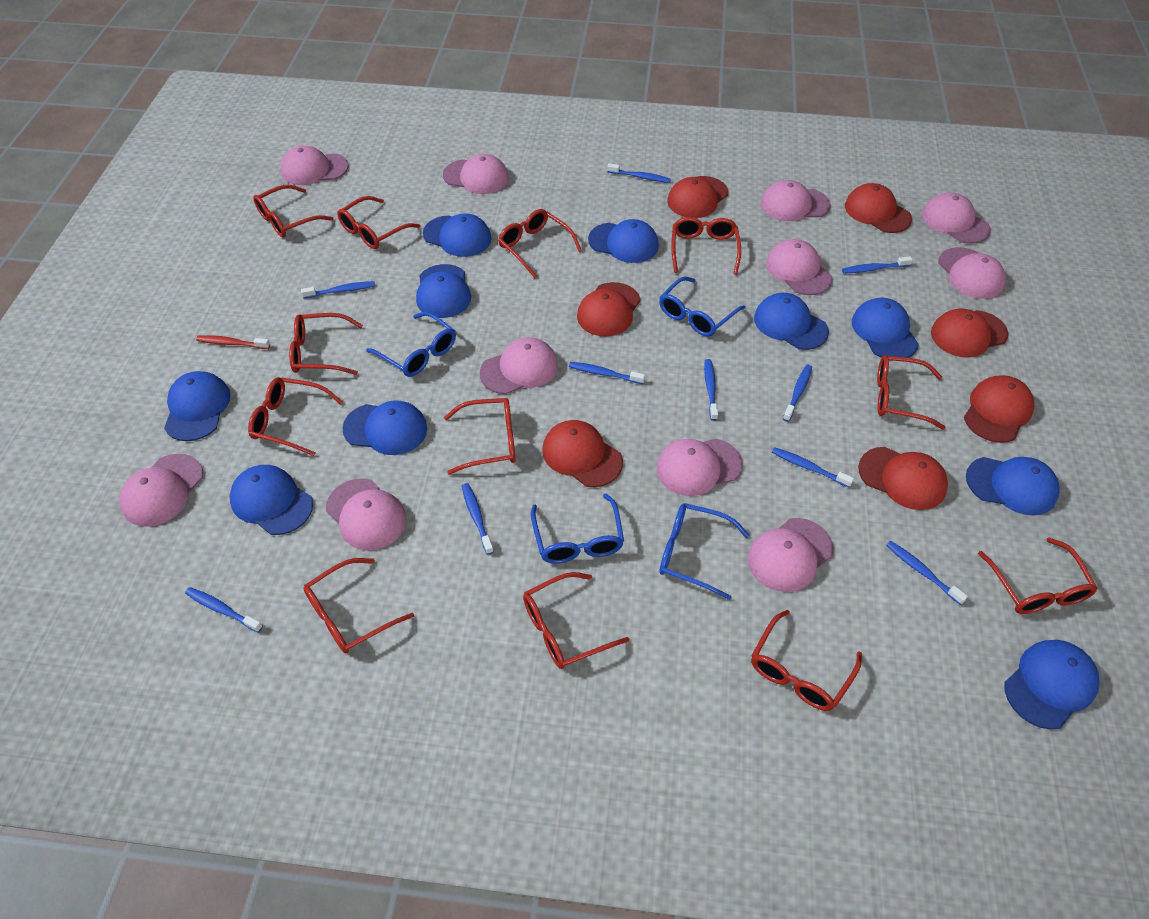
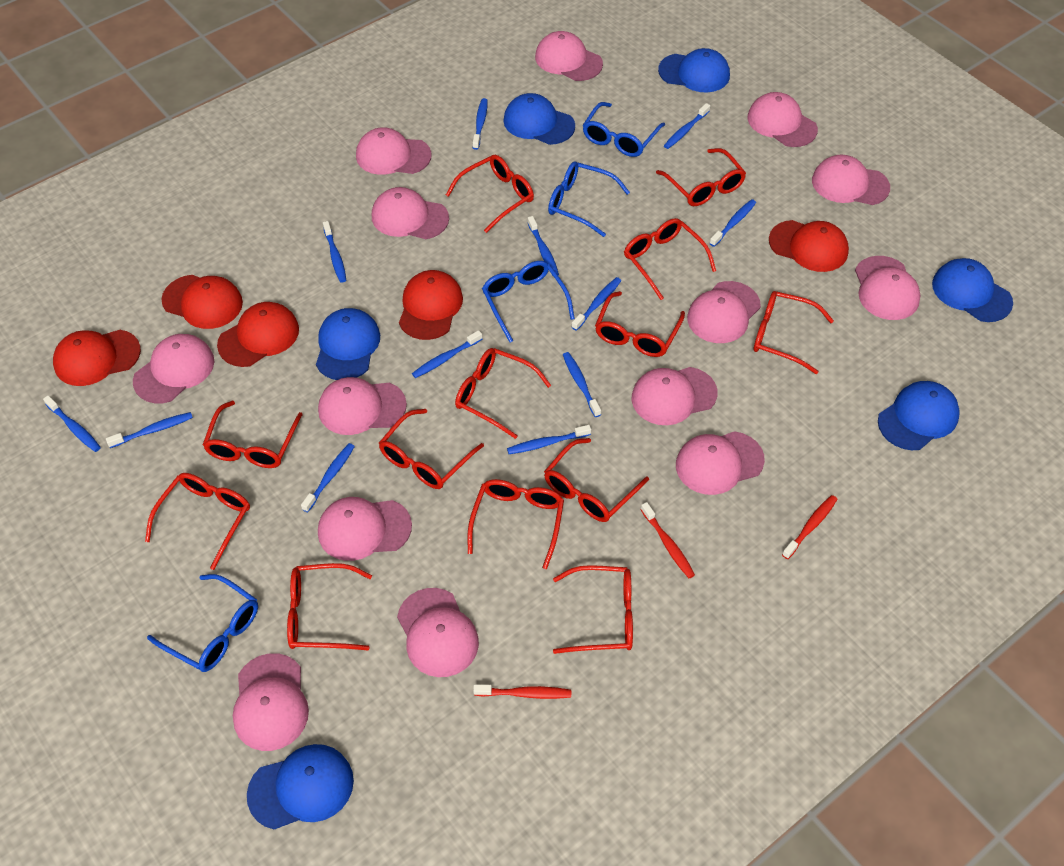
blue cap: 10 -> 6
blue toothbrush: 10 -> 12
pink cap: 11 -> 14
red cap: 7 -> 5
red glasses: 12 -> 13
red toothbrush: 1 -> 3

